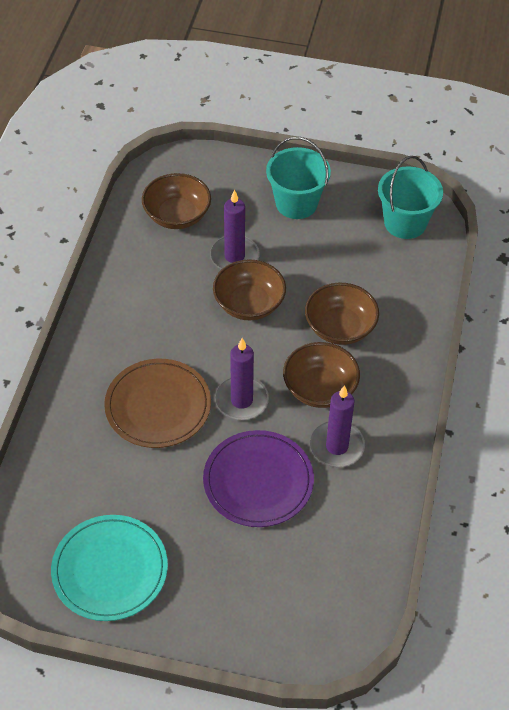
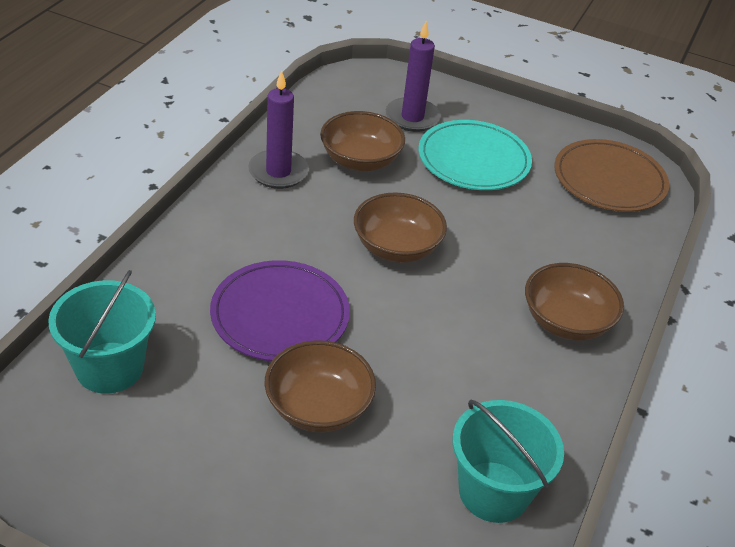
purple candle: 3 -> 2

